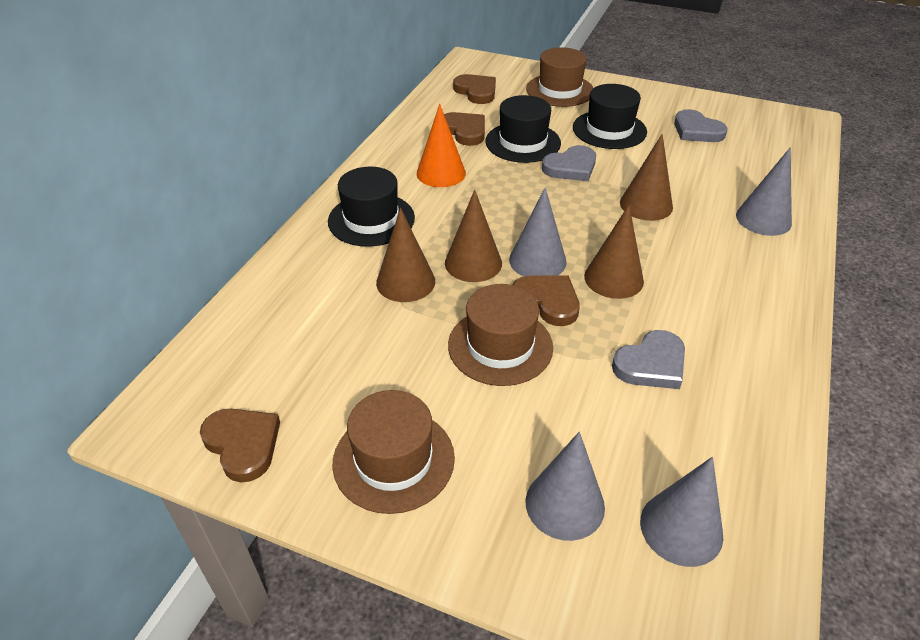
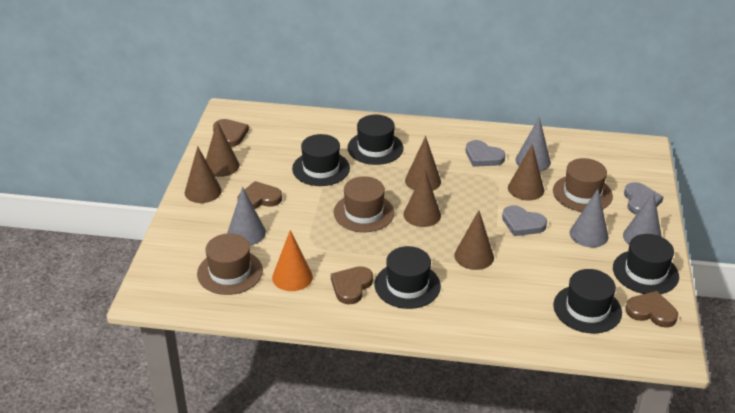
black hat: 3 -> 5
brown cone: 4 -> 6

